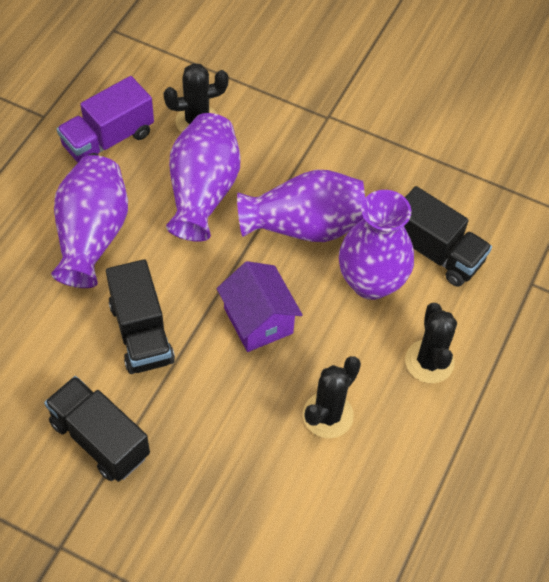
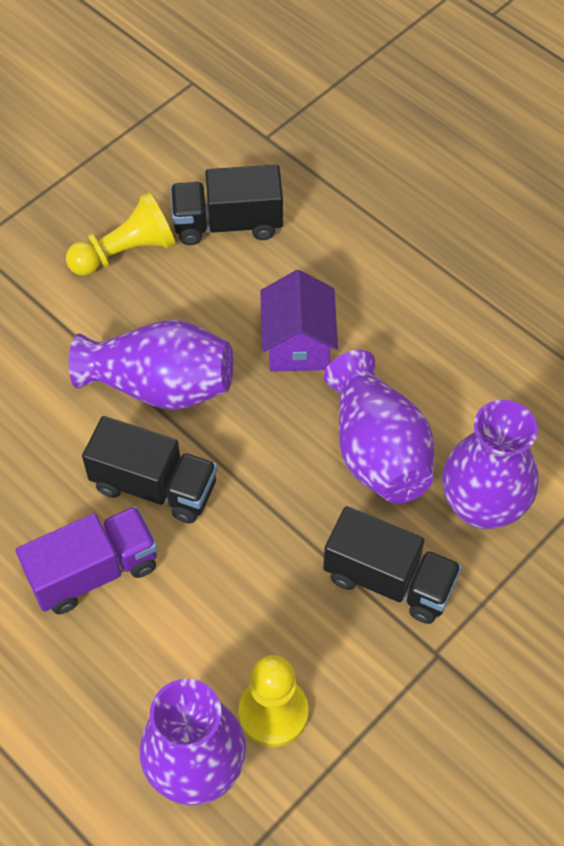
black cactus: 3 -> 0
yellow pawn: 0 -> 2

